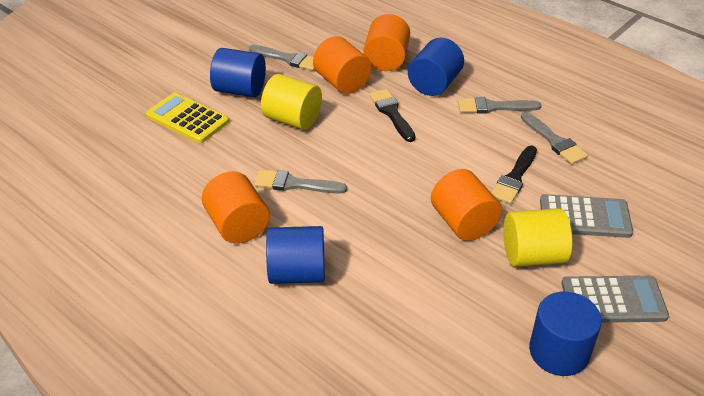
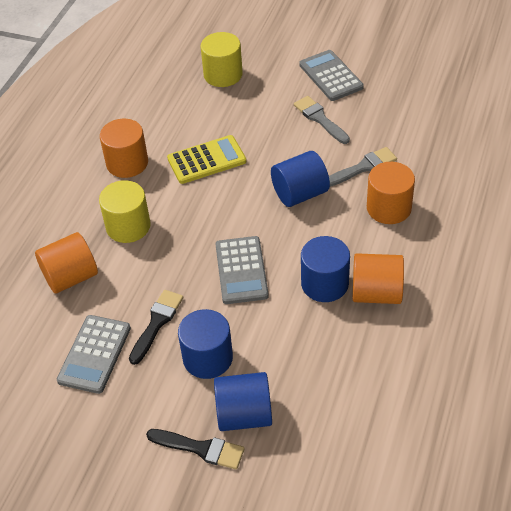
grey brush: 4 -> 2
grey calculator: 2 -> 3

